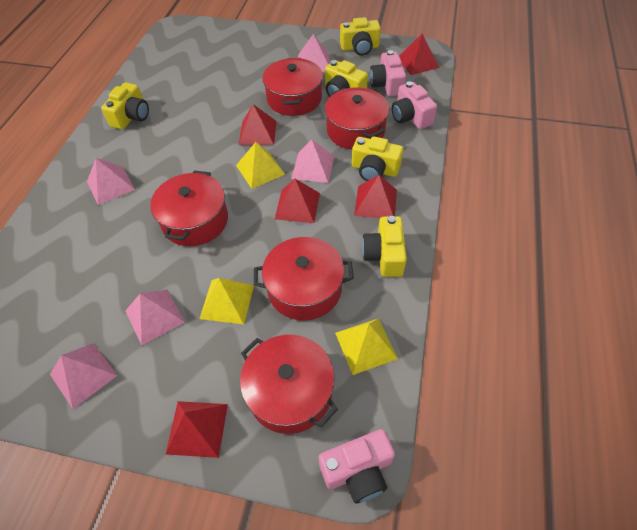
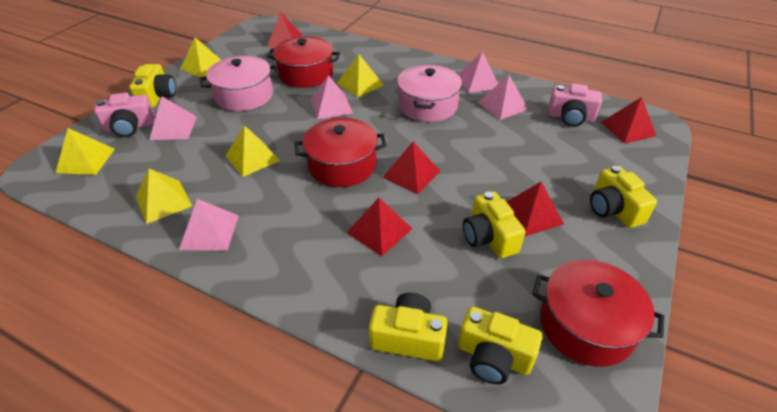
pink camera: 3 -> 2
pink pot: 0 -> 2
red pot: 5 -> 3
yellow pyramid: 3 -> 5

